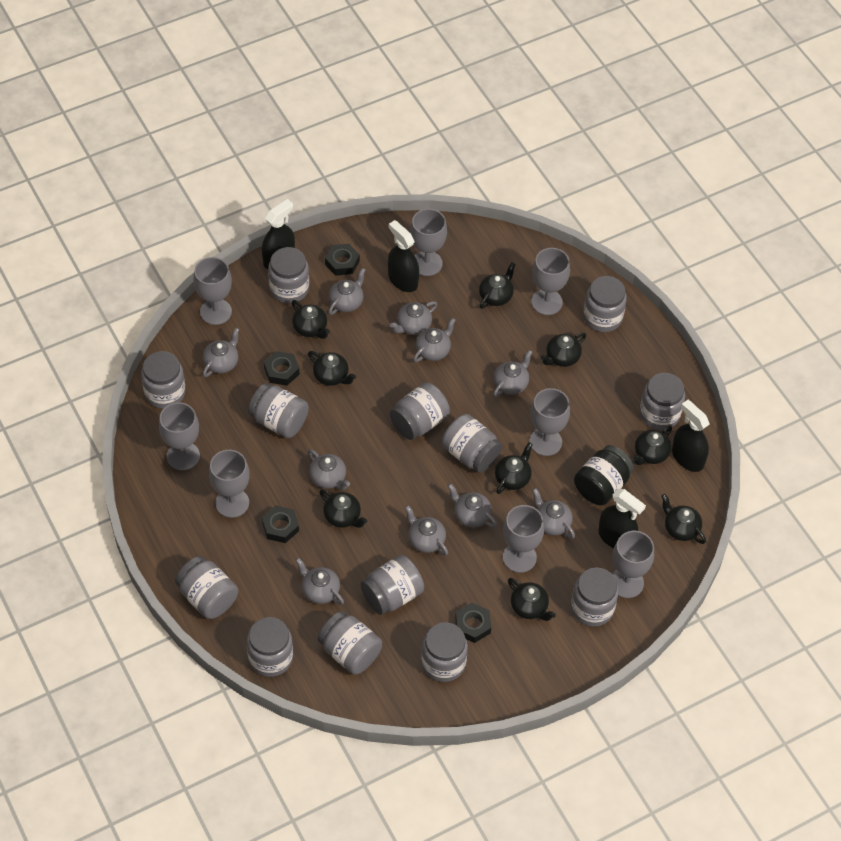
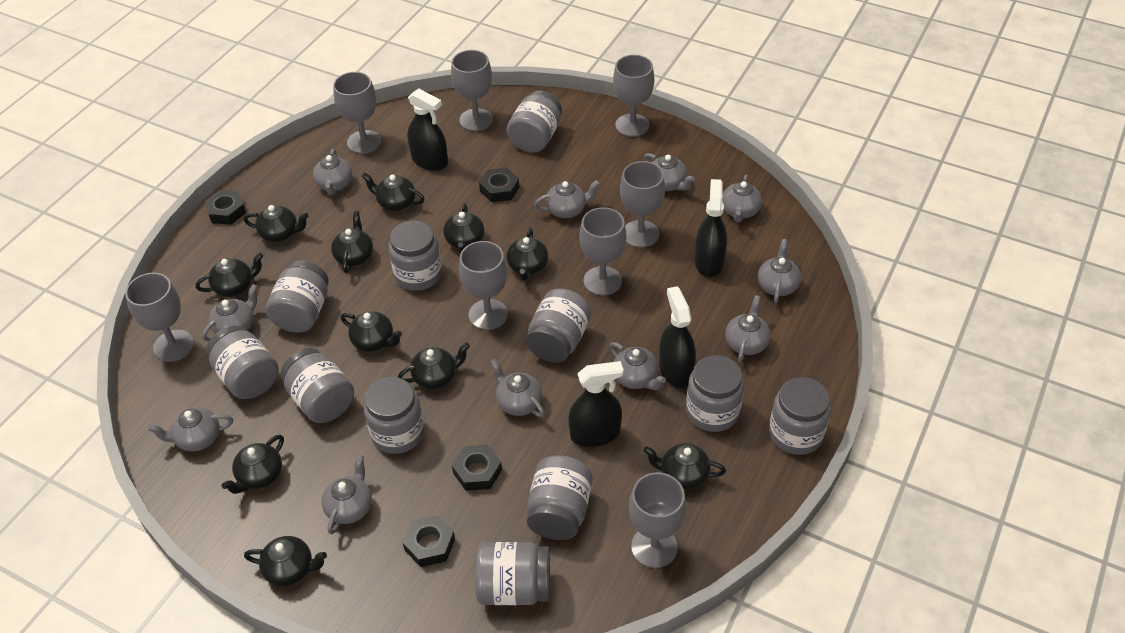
black jar: 1 -> 0
black teapot: 9 -> 11
grey jar: 13 -> 11
grey teapot: 10 -> 11

